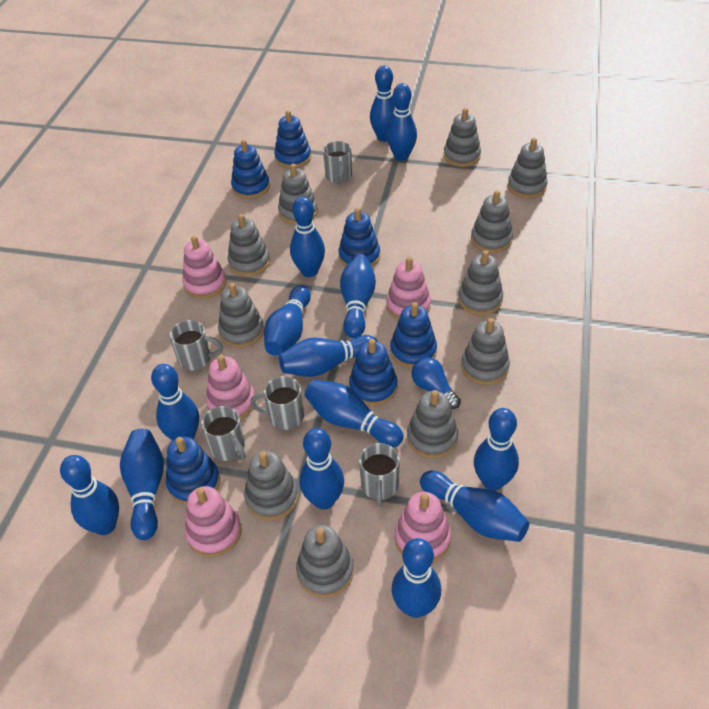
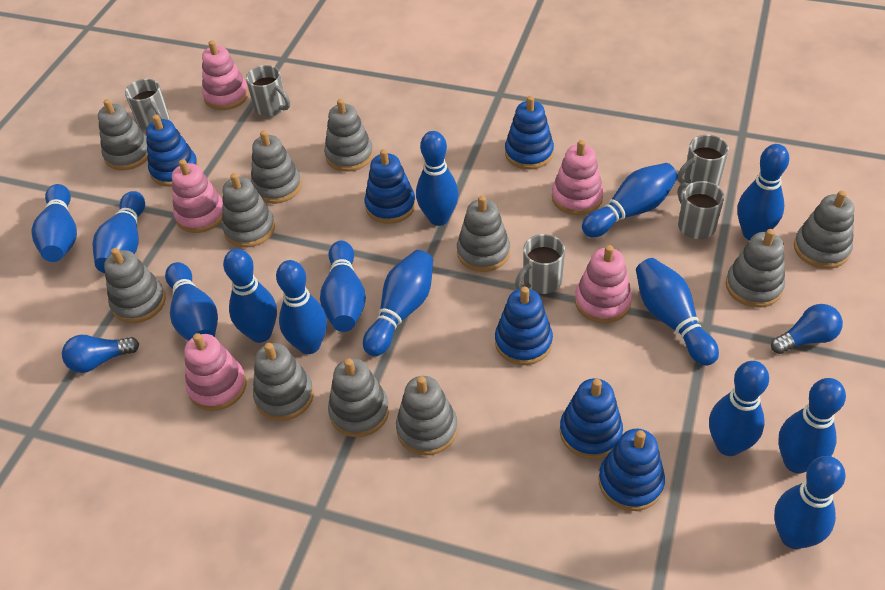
blue light bulb: 1 -> 2

